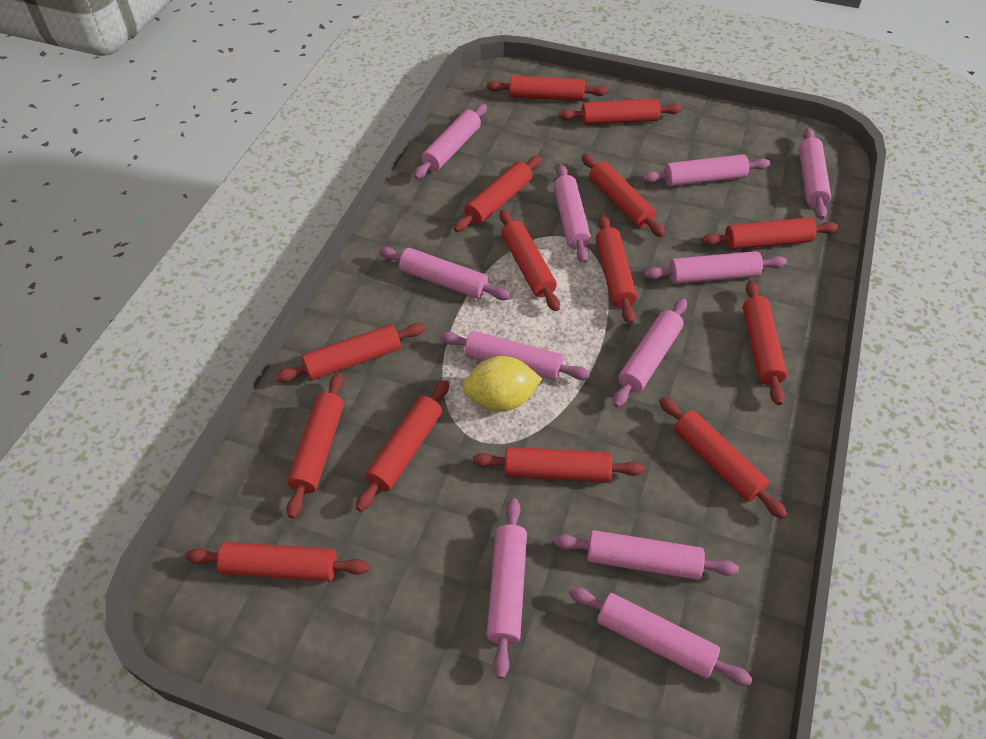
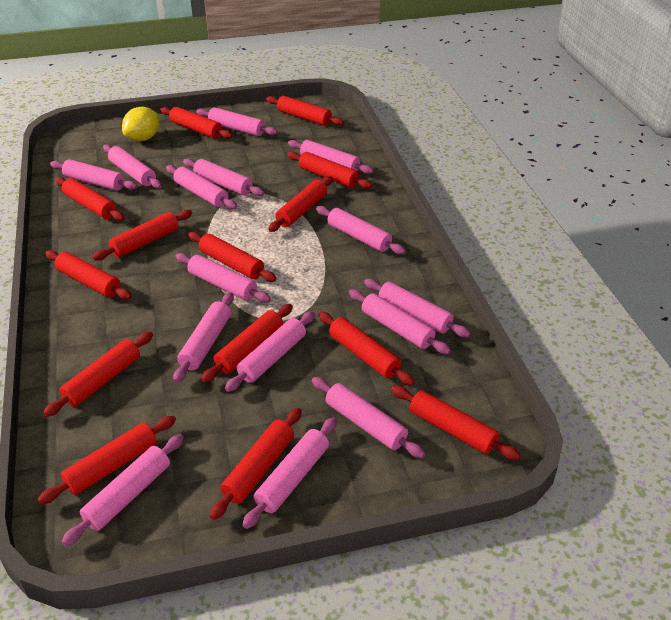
pink rolling pin: 11 -> 15

